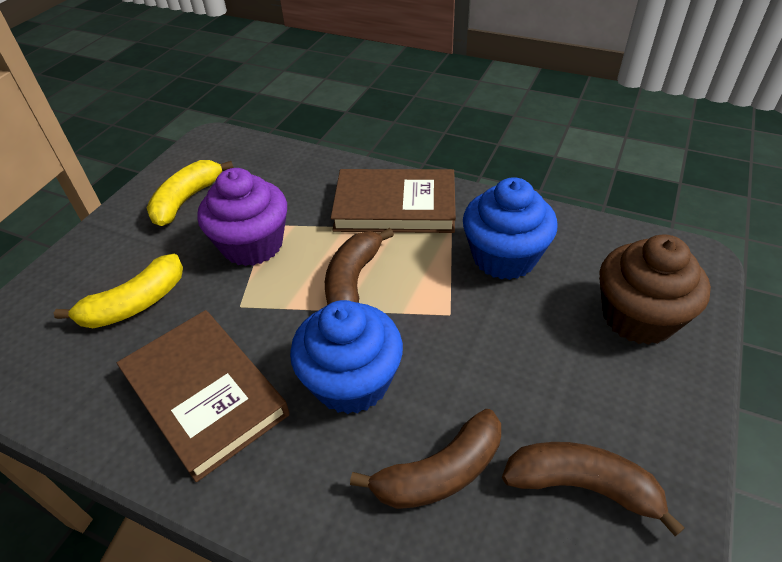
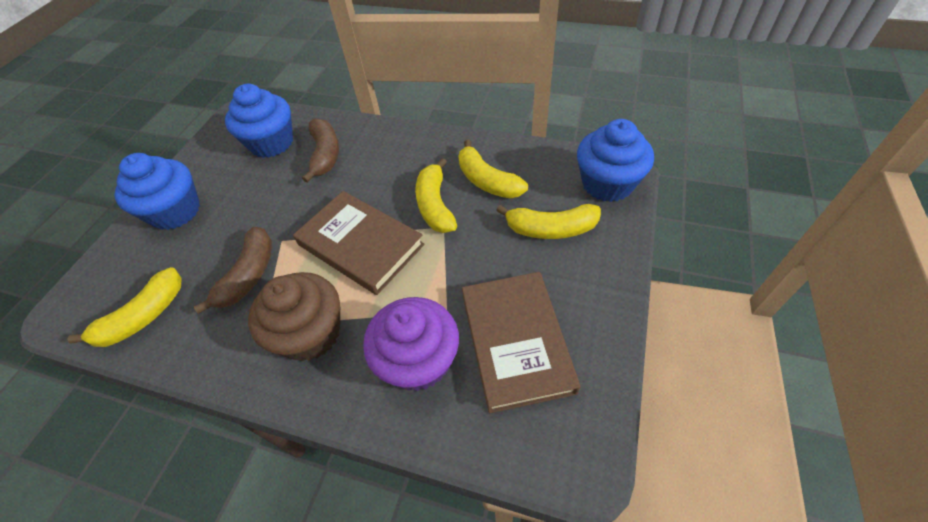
blue cupcake: 2 -> 3
brown banana: 3 -> 2
yellow banana: 2 -> 4

